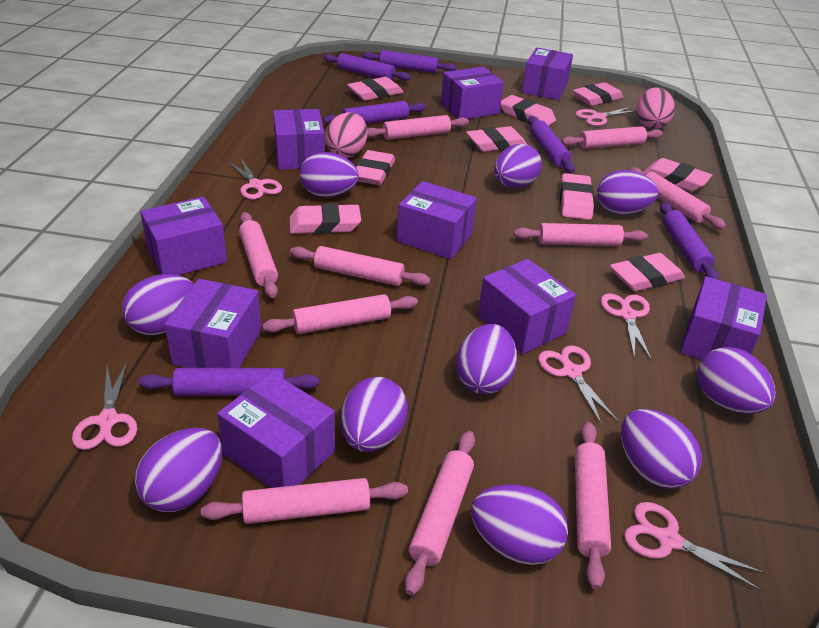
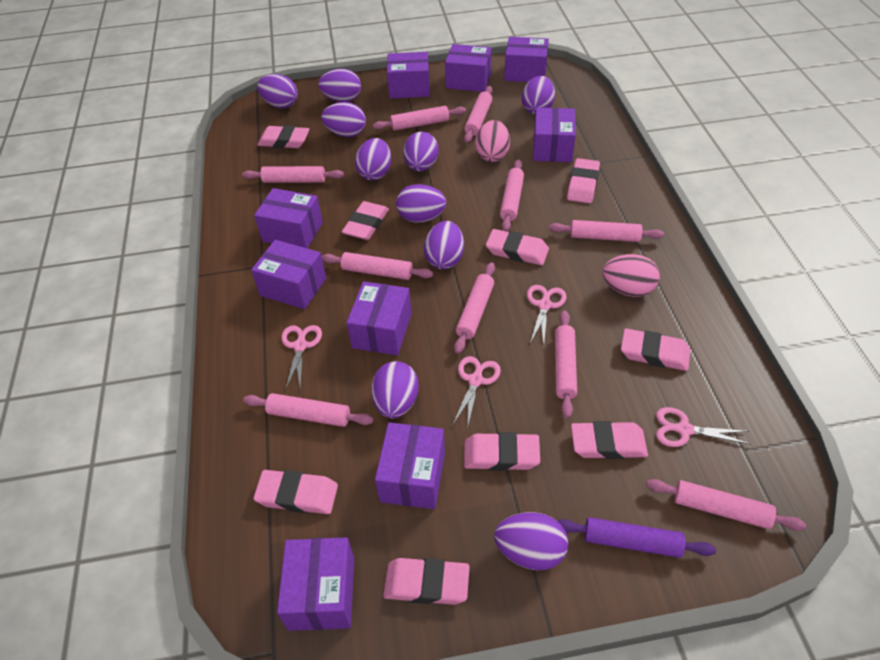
pink scissors: 6 -> 4
purple rolling pin: 6 -> 1

